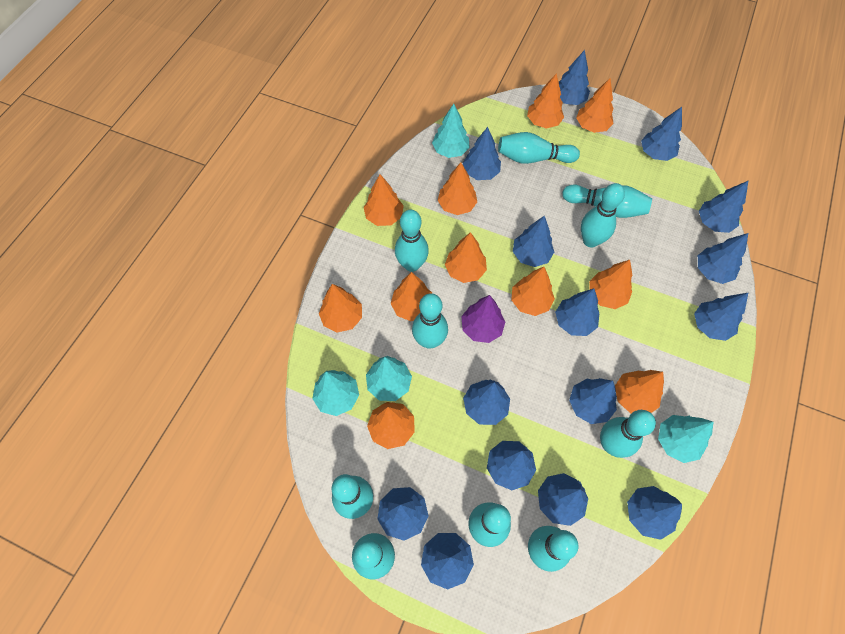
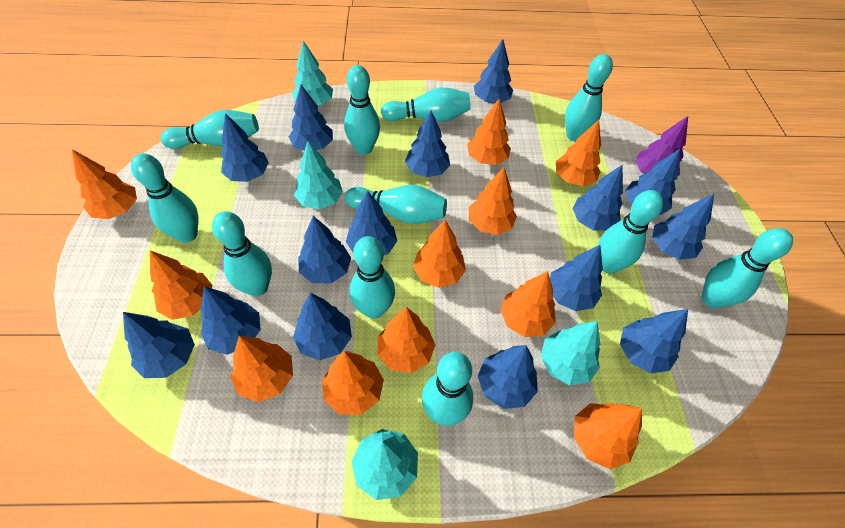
turquoise bowling pin: 10 -> 11

